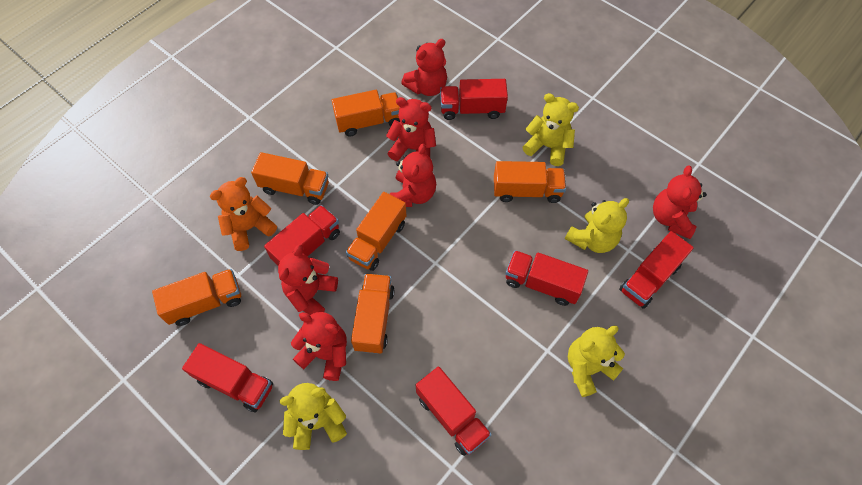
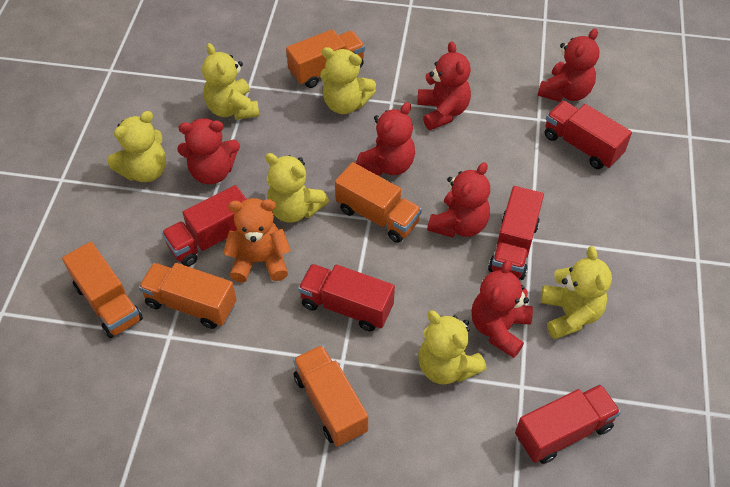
orange truck: 6 -> 5
red truck: 6 -> 5
yellow teddy bear: 4 -> 6

